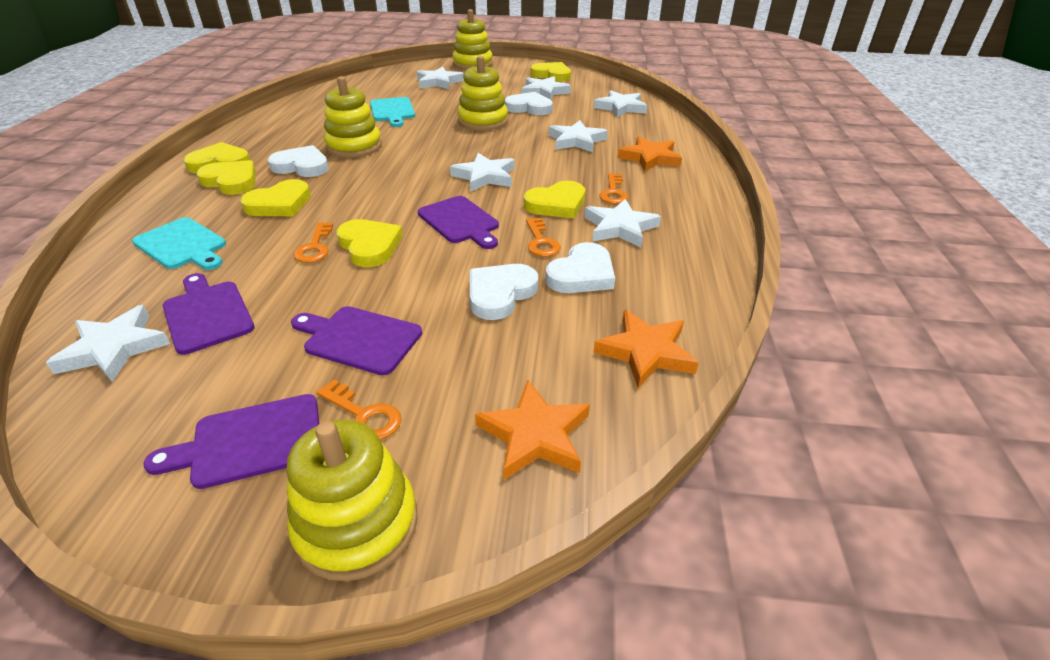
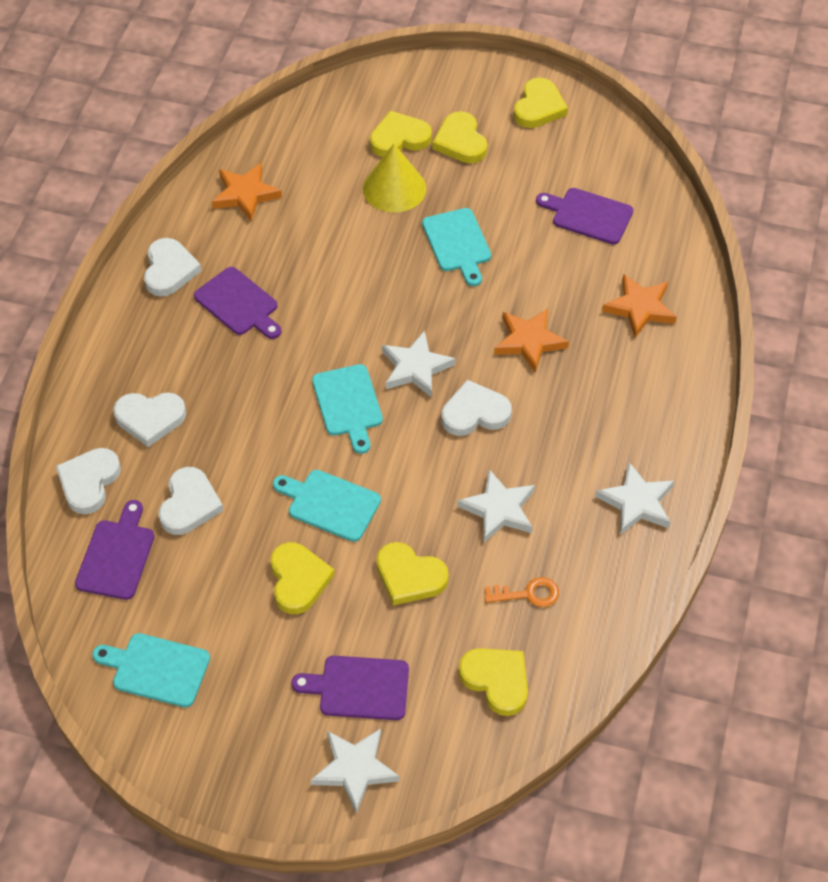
orange key: 4 -> 1
turquoise cutting board: 2 -> 4
white heart: 4 -> 5
white star: 7 -> 4
yellow cone: 0 -> 1
yellow stacking toy: 4 -> 0

